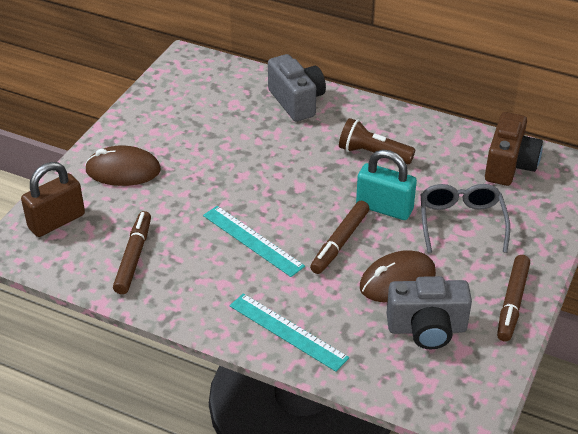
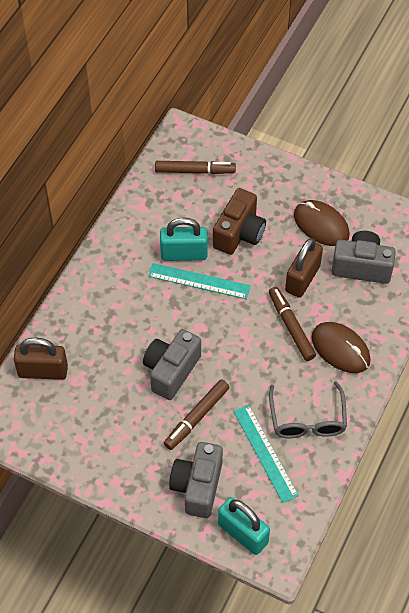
brown flashlight: 1 -> 0
brown padlock: 1 -> 2
grey camera: 2 -> 3
turquoise padlock: 1 -> 2

